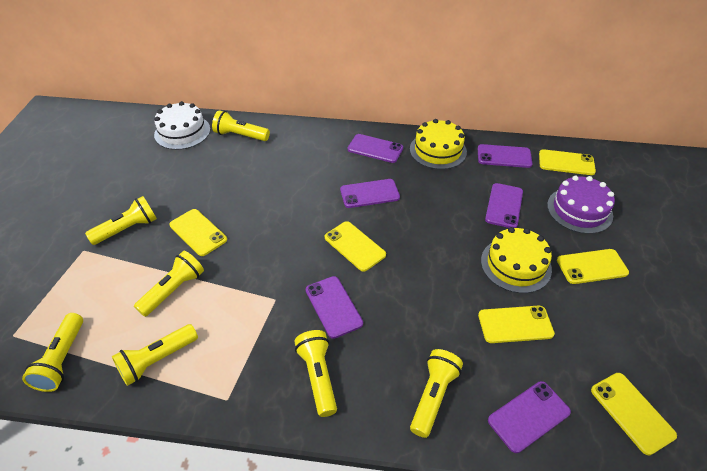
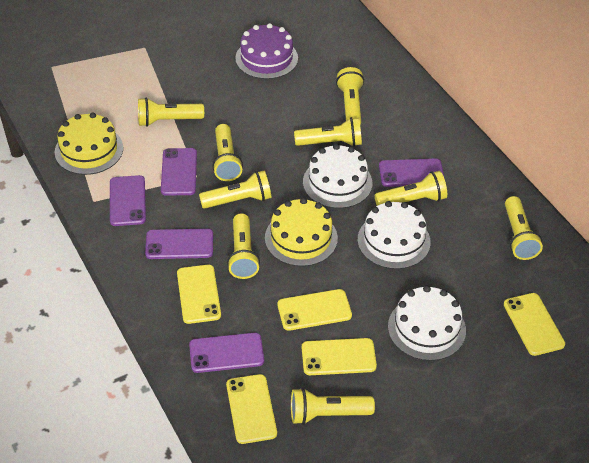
purple phone: 6 -> 5
white cake: 1 -> 3
yellow flashlight: 7 -> 9
yellow phone: 6 -> 5

